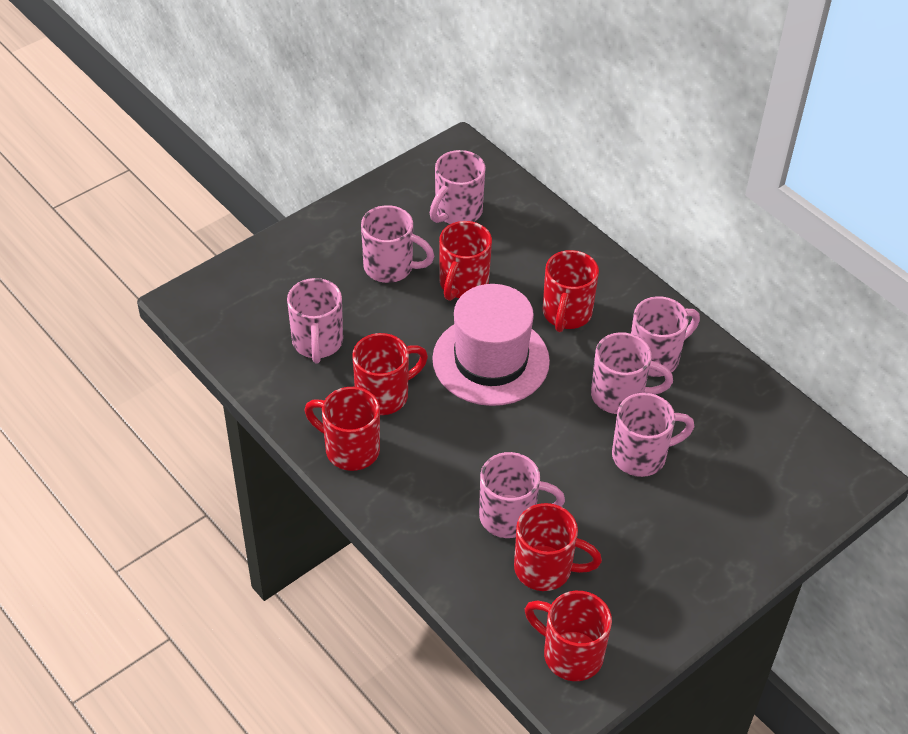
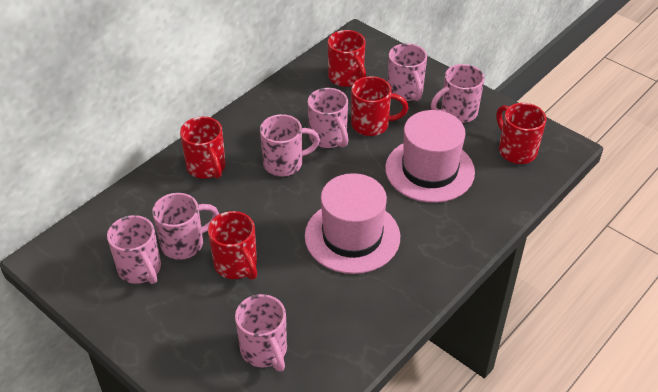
pink hat: 1 -> 2
red mug: 6 -> 5

